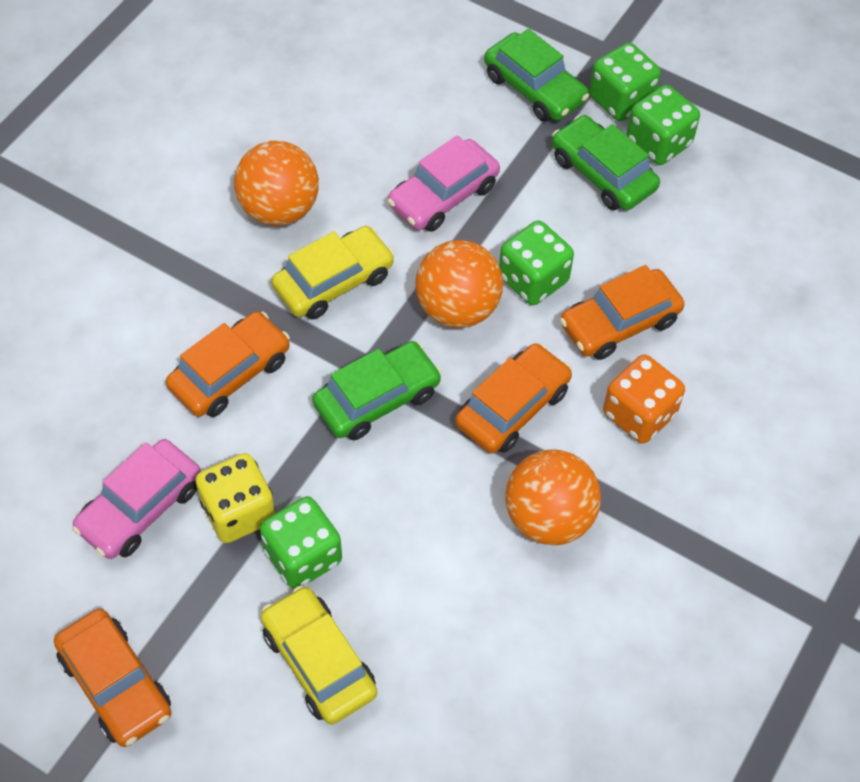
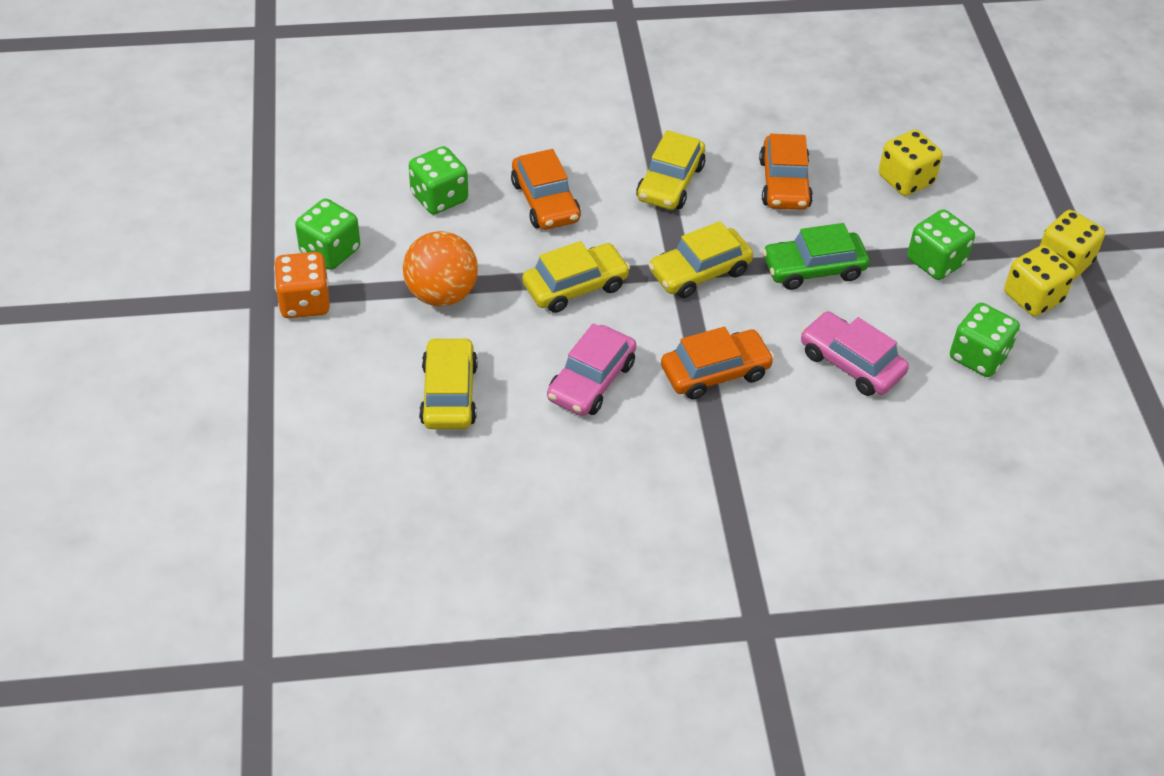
green car: 3 -> 1
orange ball: 3 -> 1
orange car: 4 -> 3
yellow car: 2 -> 4
yellow dice: 1 -> 3

